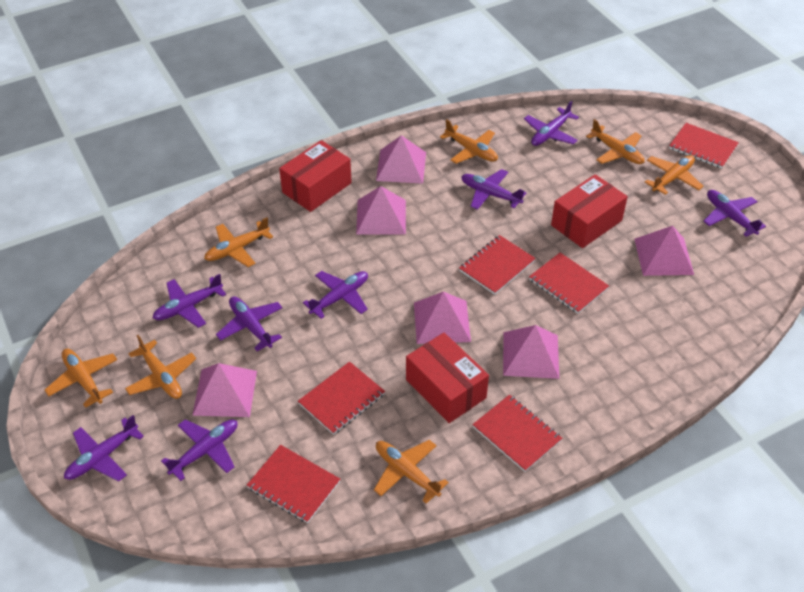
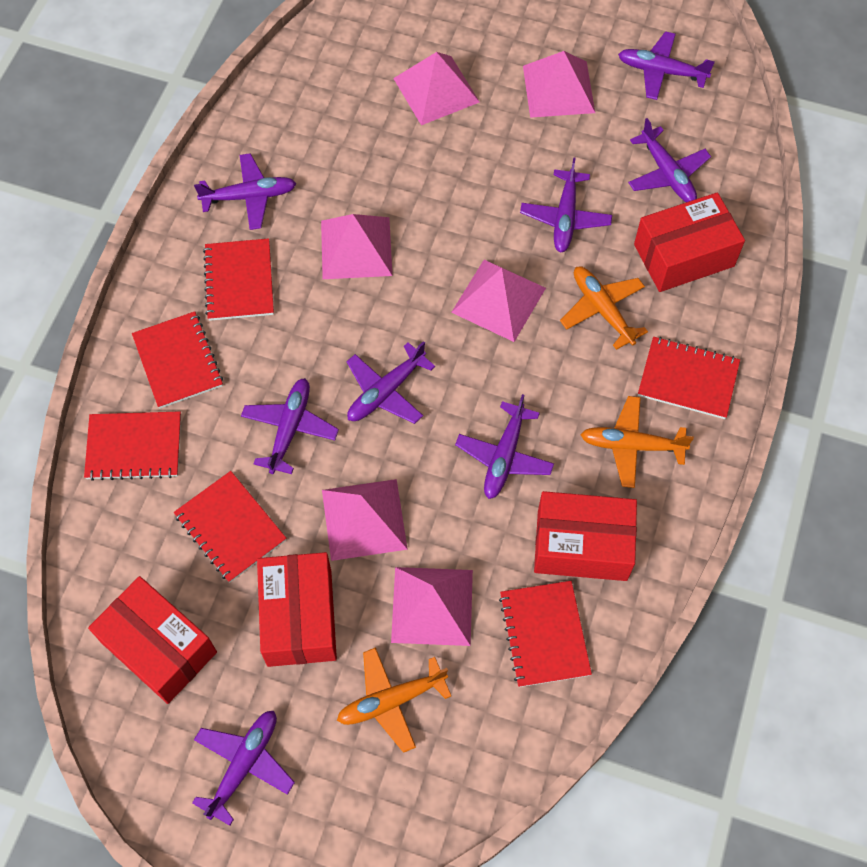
orange plane: 7 -> 3
red box: 3 -> 4

